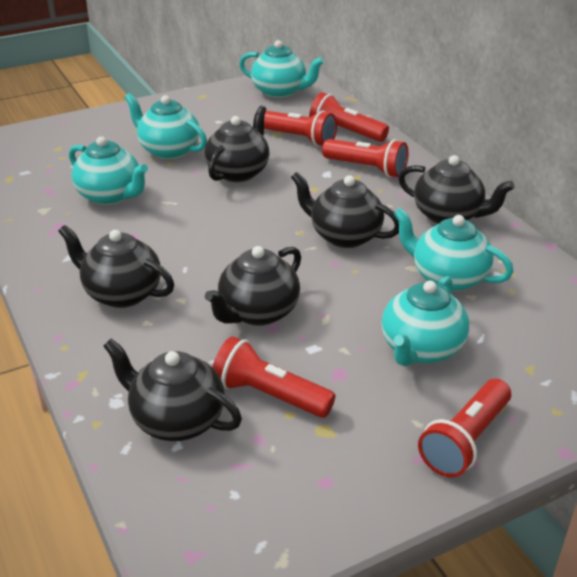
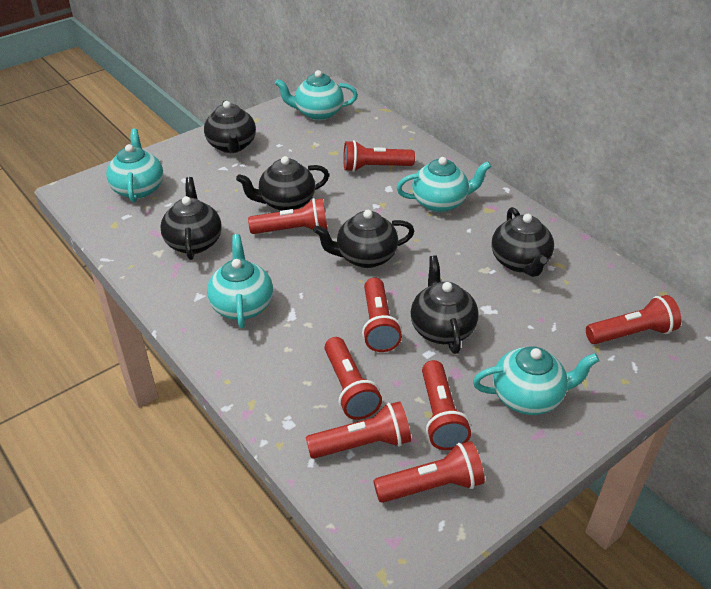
red flashlight: 5 -> 8

